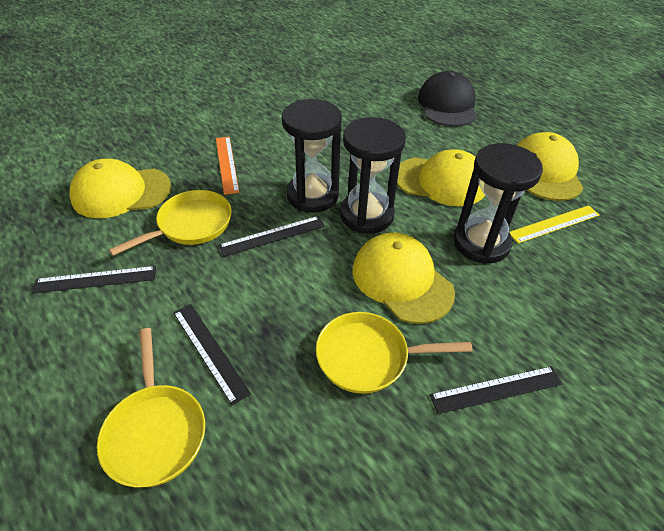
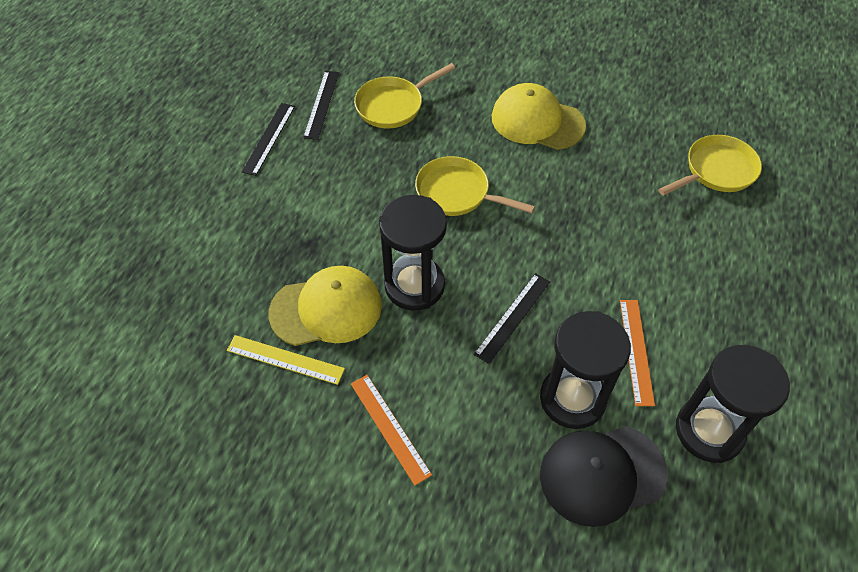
black ruler: 4 -> 3
orange ruler: 1 -> 2
yellow cap: 4 -> 2

